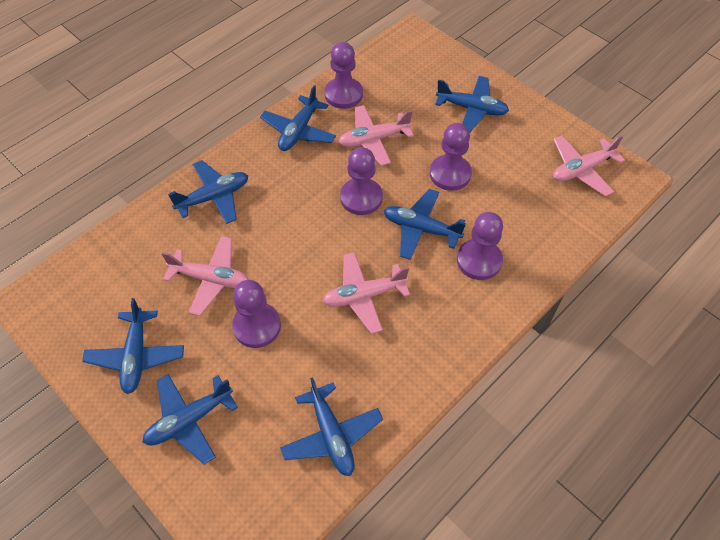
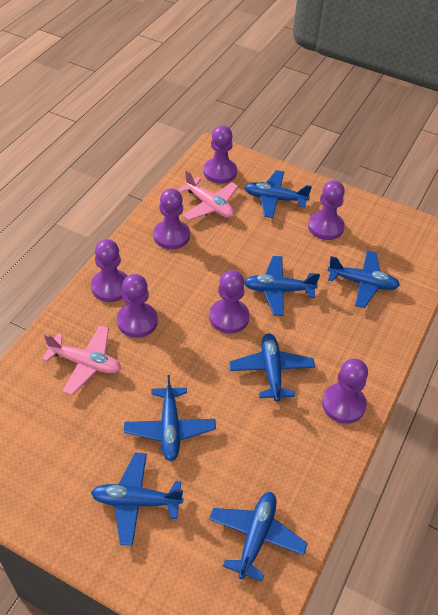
pink plane: 4 -> 2
purple pawn: 5 -> 7

